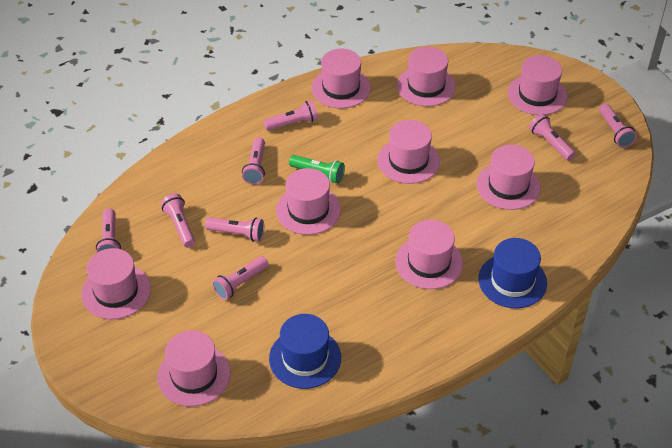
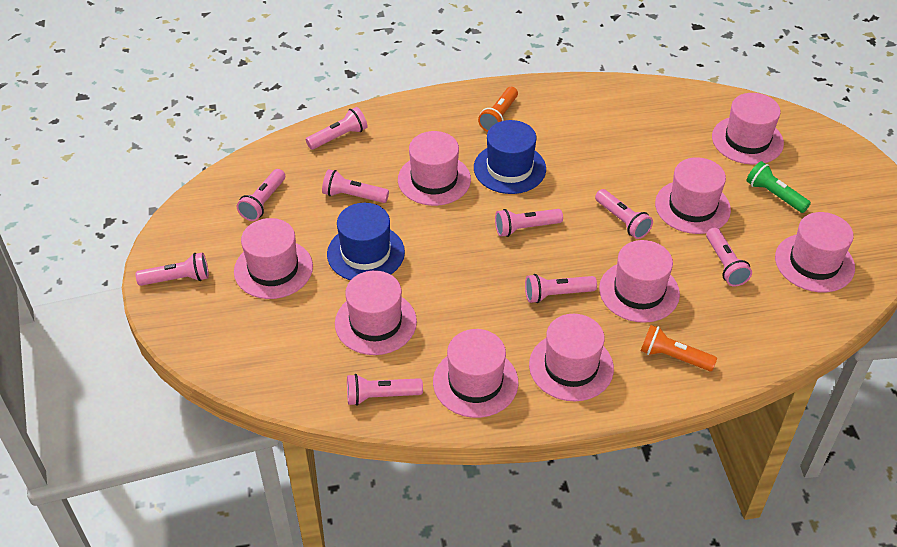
orange flashlight: 0 -> 2
pink flashlight: 8 -> 9

